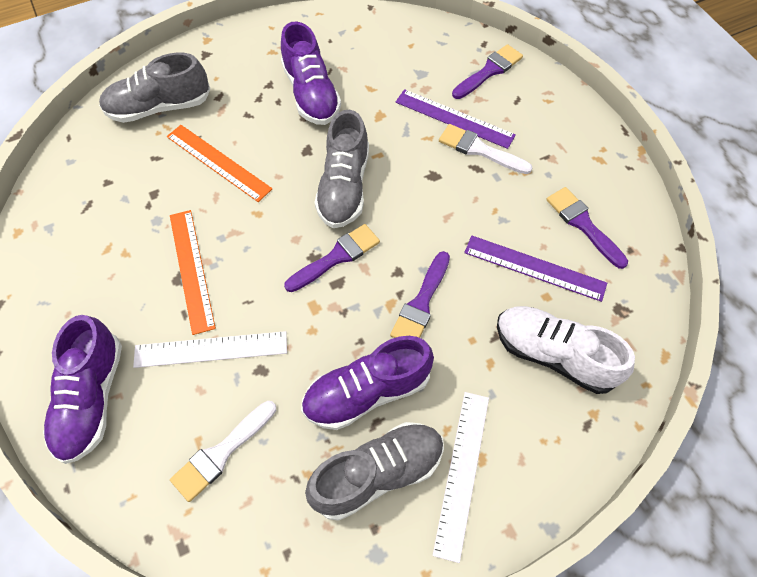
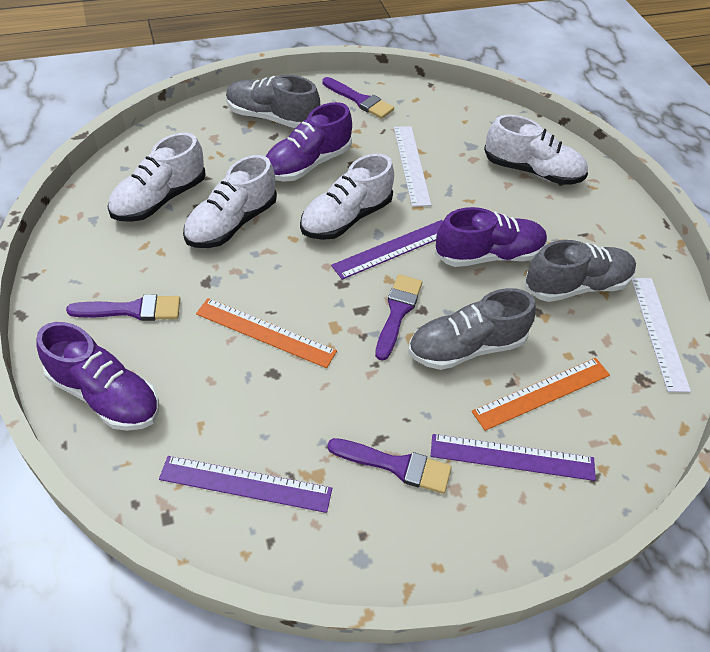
purple ruler: 2 -> 3
white brush: 2 -> 0
white shoe: 1 -> 4

